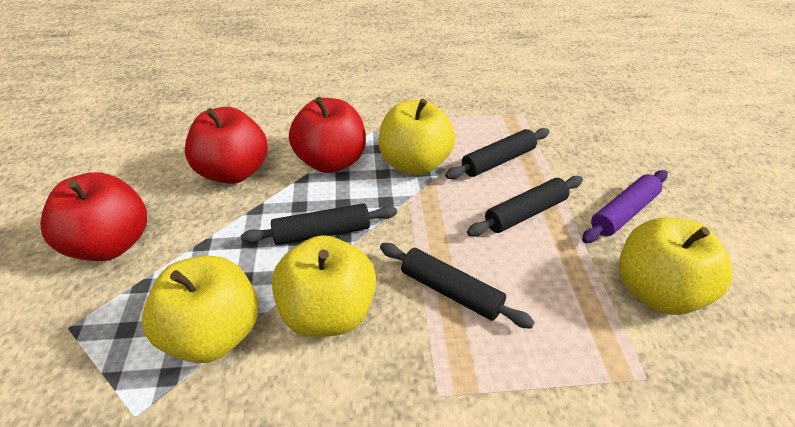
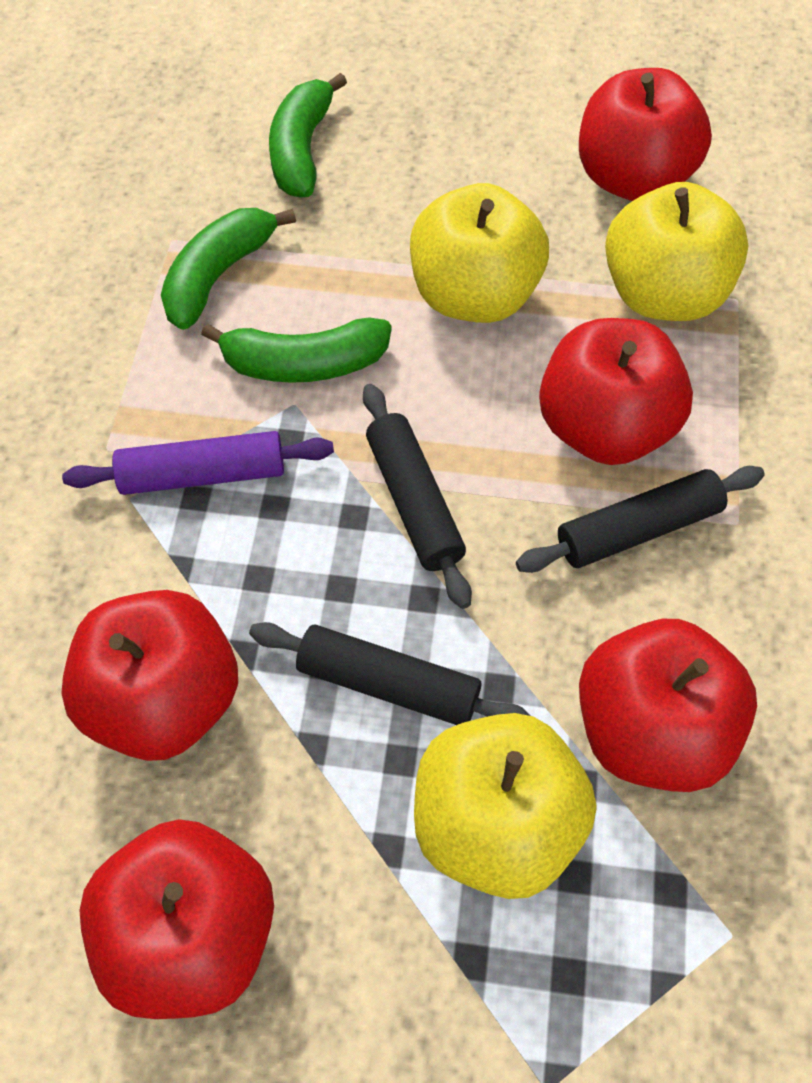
black rolling pin: 4 -> 3
green banana: 0 -> 3
red apple: 3 -> 5
yellow apple: 4 -> 3

